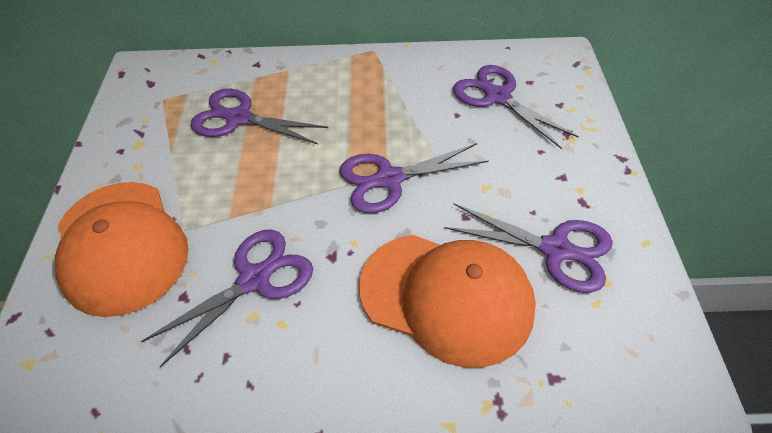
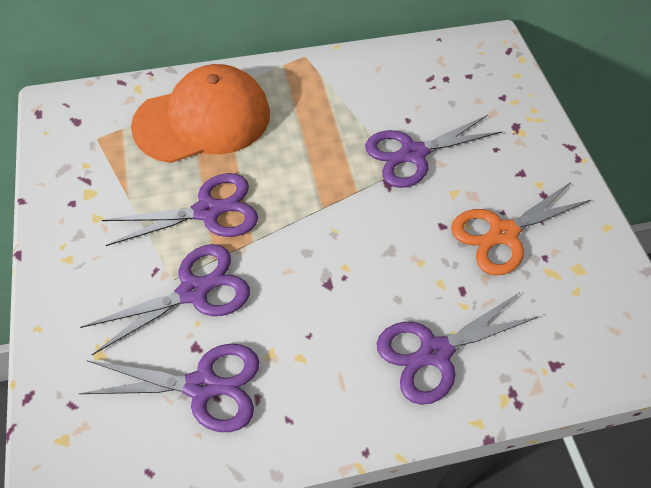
orange cap: 2 -> 1
orange scissors: 0 -> 1

